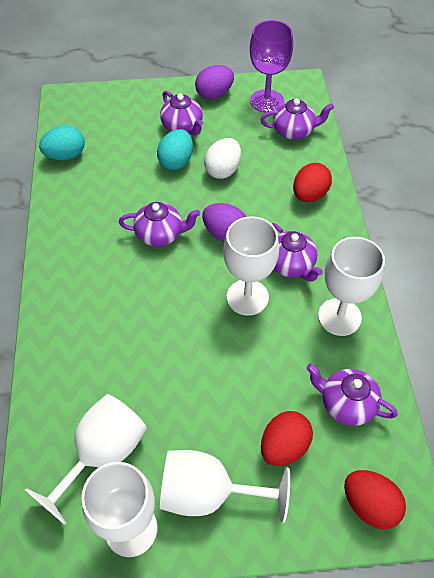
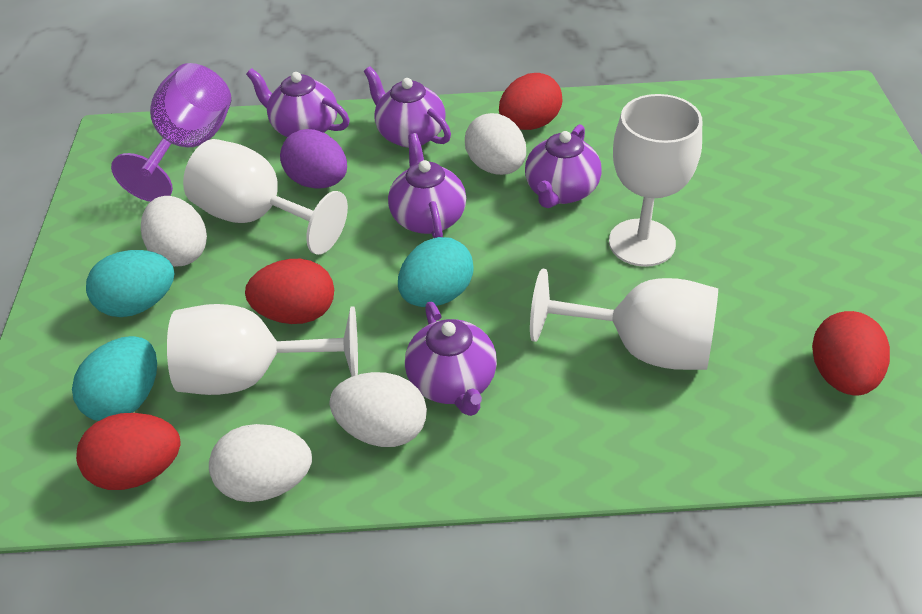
purple egg: 2 -> 1
red egg: 3 -> 4
turquoise egg: 2 -> 3
white egg: 1 -> 4
white goblet: 5 -> 4

